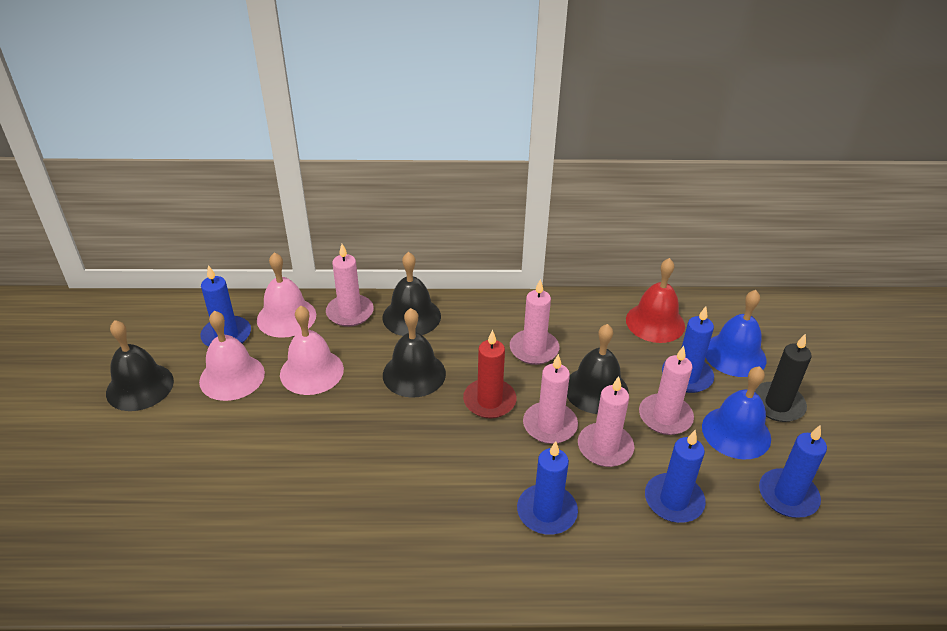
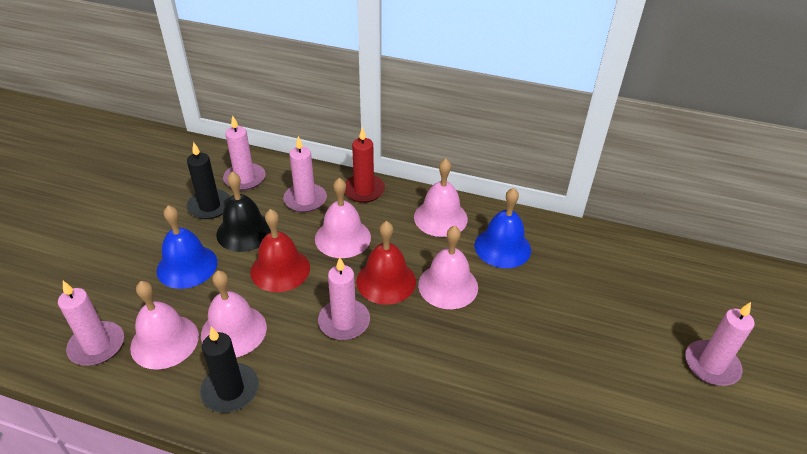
black bell: 4 -> 1
black candle: 1 -> 2
blue candle: 5 -> 0
pink bell: 3 -> 5
red bell: 1 -> 2

